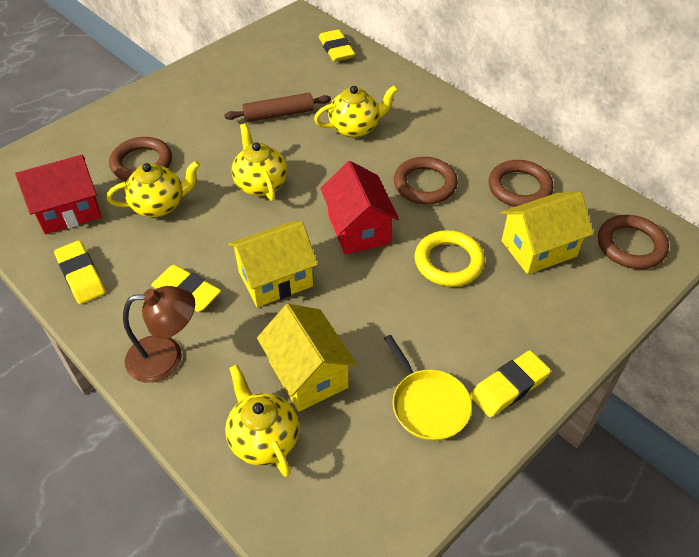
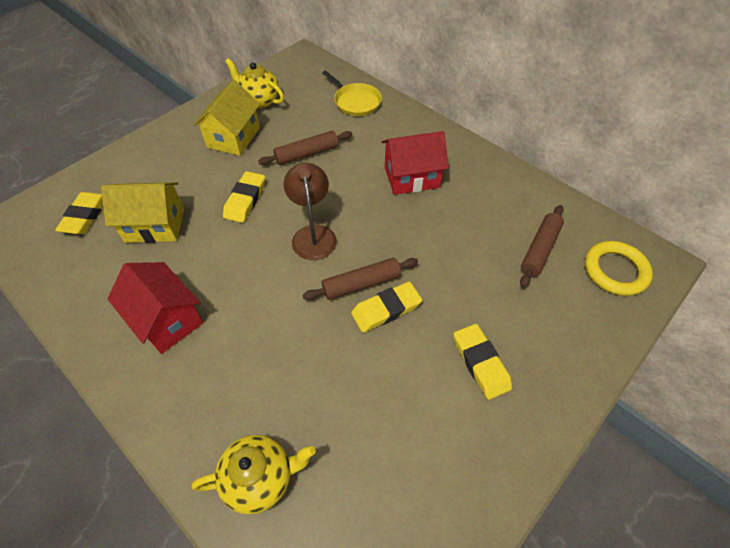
brown ring: 4 -> 0
brown rolling pin: 1 -> 3
yellow house: 3 -> 2
yellow teapot: 4 -> 2

